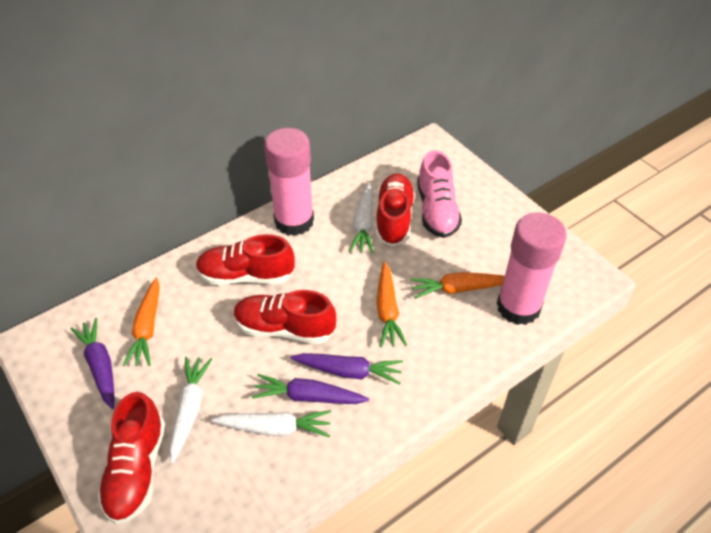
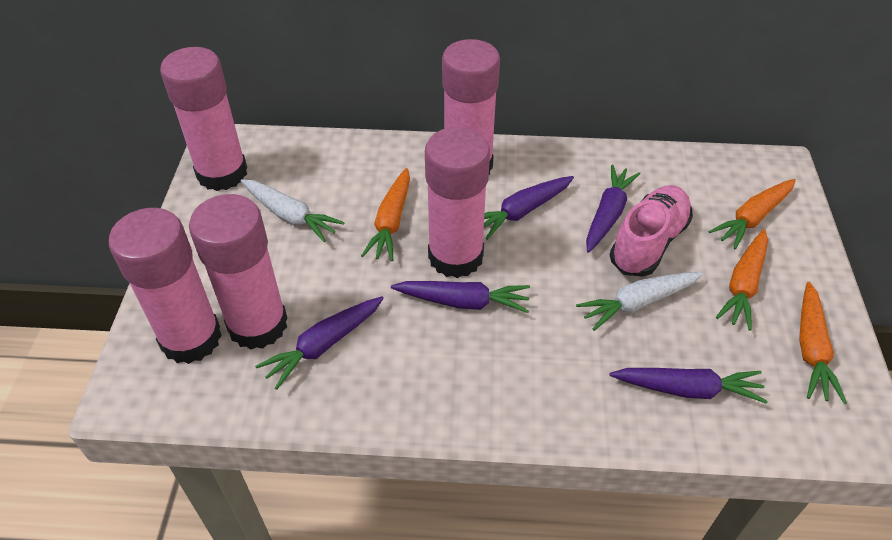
orange carrot: 3 -> 4
pink glue stick: 2 -> 5
purple carrot: 3 -> 5
red shoe: 4 -> 0
white carrot: 3 -> 2

